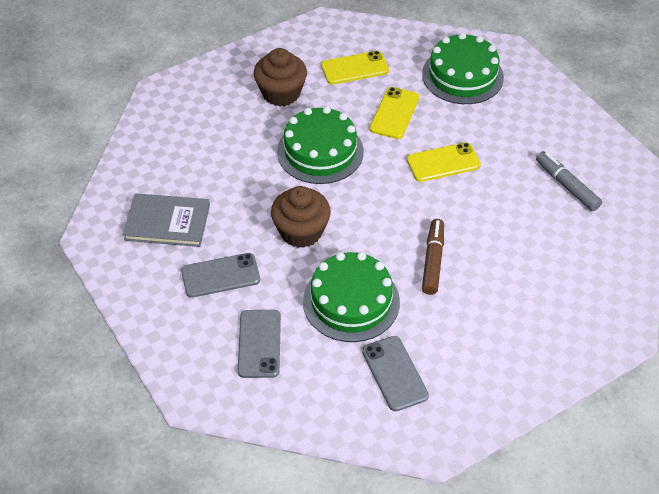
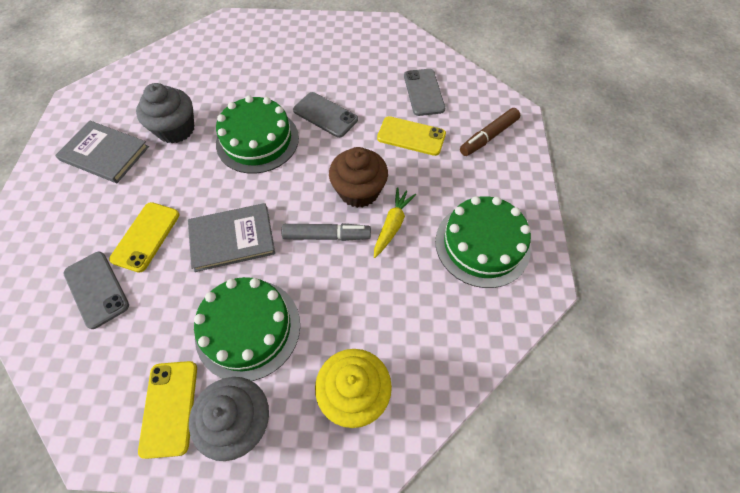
brown cupcake: 2 -> 1
grey book: 1 -> 2
grey cupcake: 0 -> 2
yellow carrot: 0 -> 1
yellow cupcake: 0 -> 1

